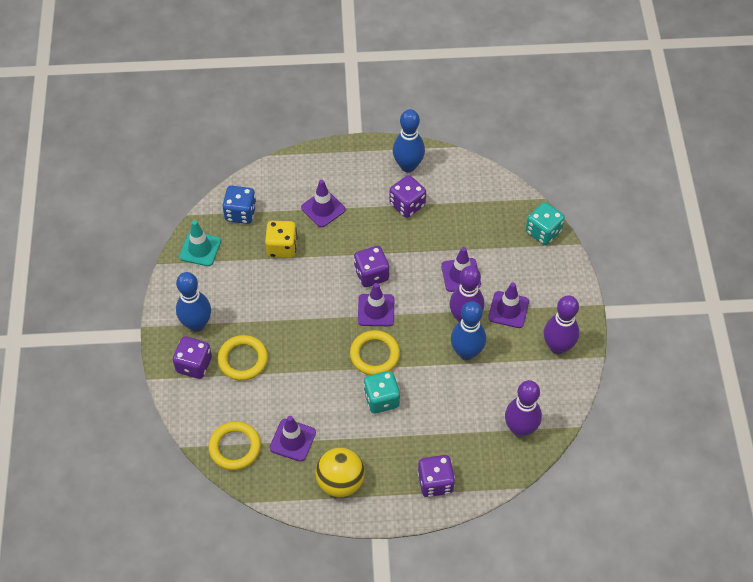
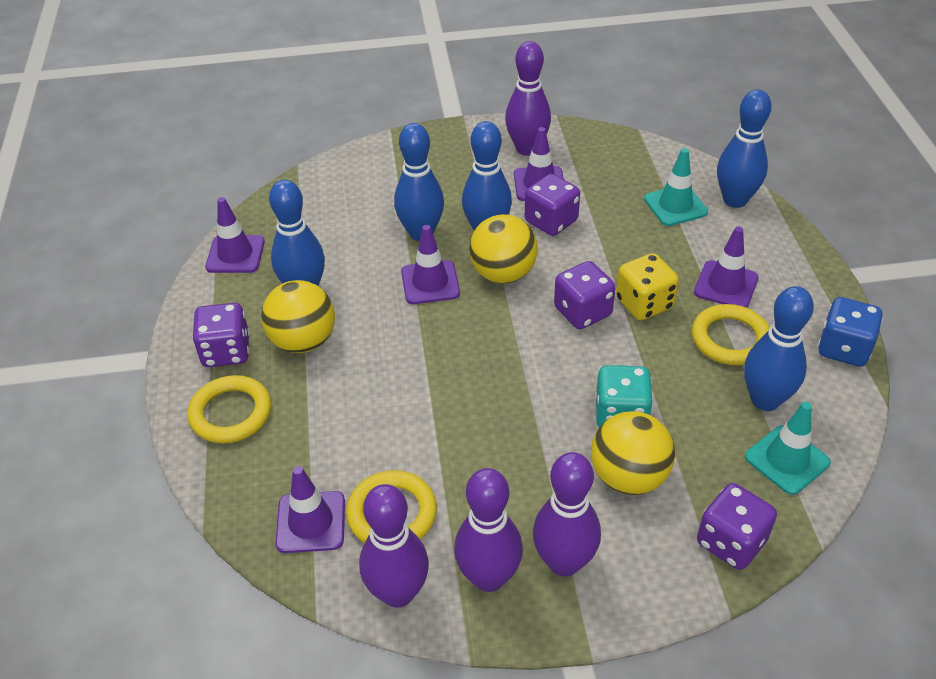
blue bowling pin: 3 -> 5
purple bowling pin: 3 -> 4
turquoise dice: 2 -> 1
turquoise traffic cone: 1 -> 2
yellow ball: 1 -> 3

